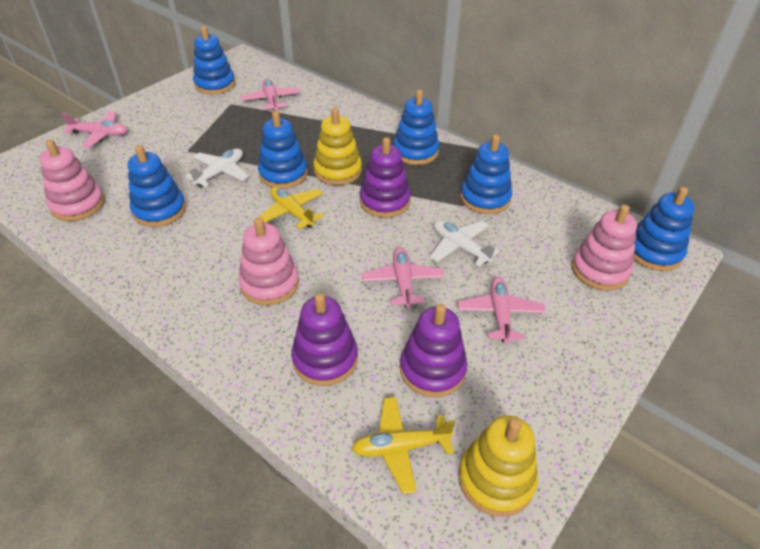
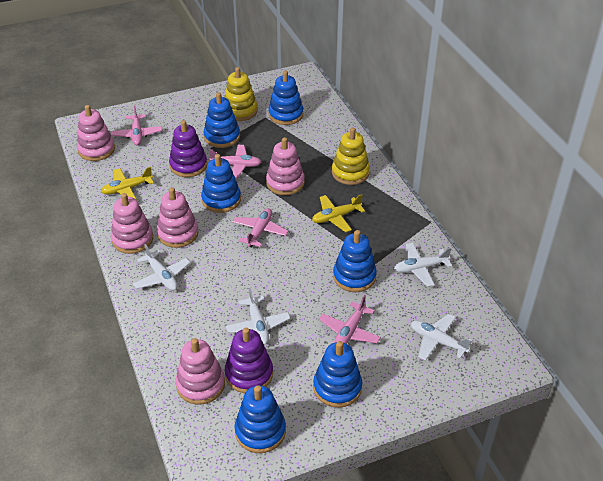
pink stacking toy: 3 -> 5
purple stacking toy: 3 -> 2
white plane: 2 -> 4

